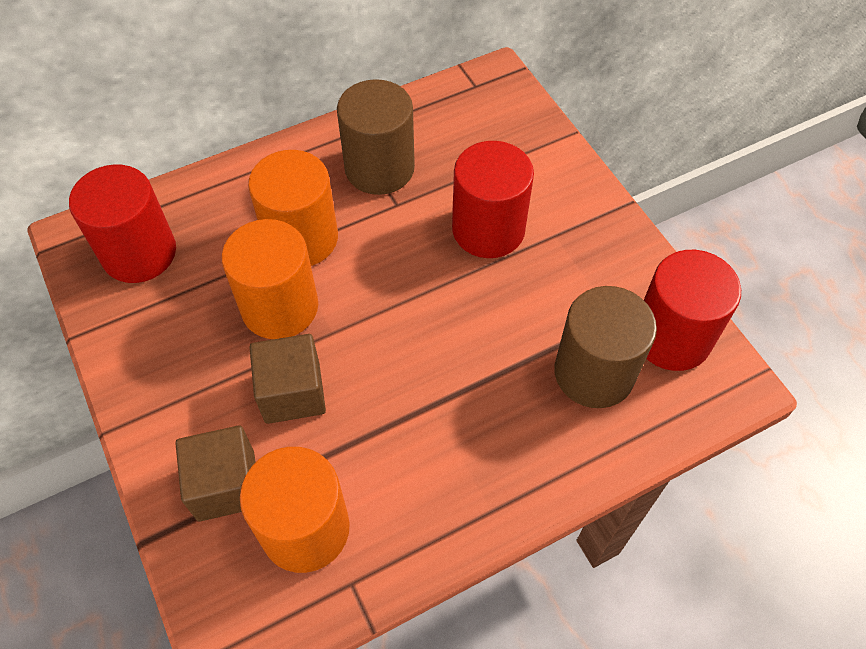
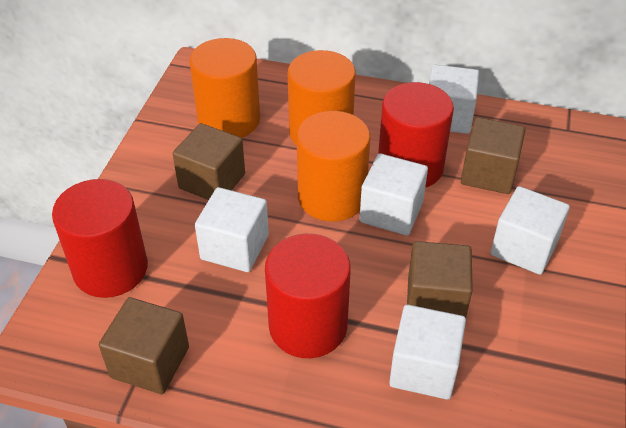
brown cube: 2 -> 4
brown cylinder: 2 -> 0
white cube: 0 -> 5

